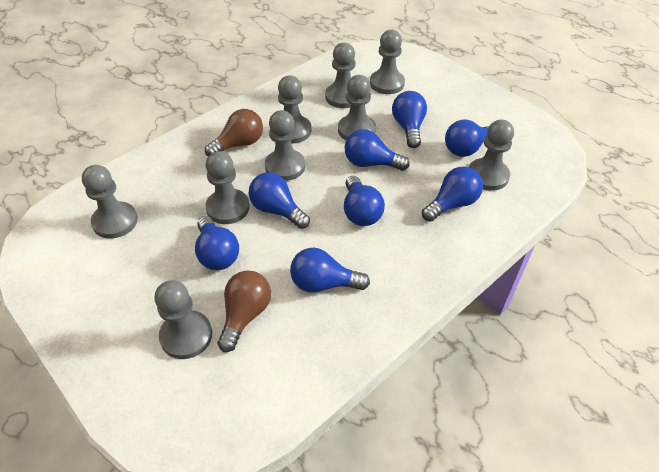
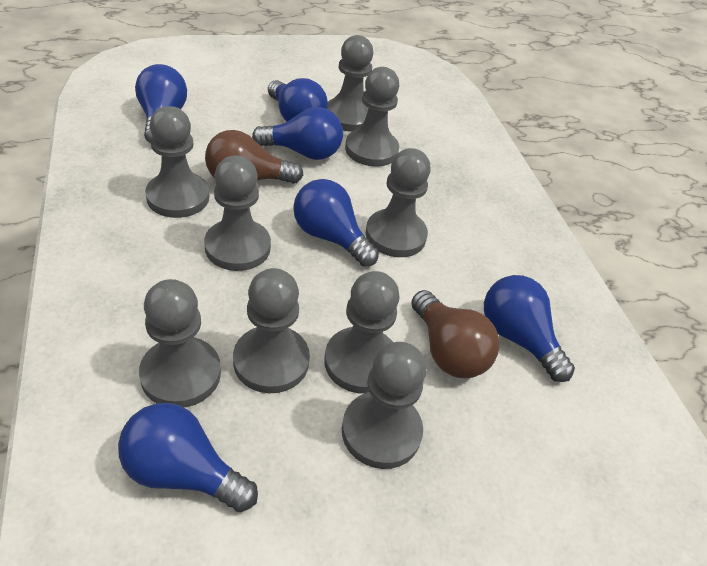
blue light bulb: 8 -> 6

